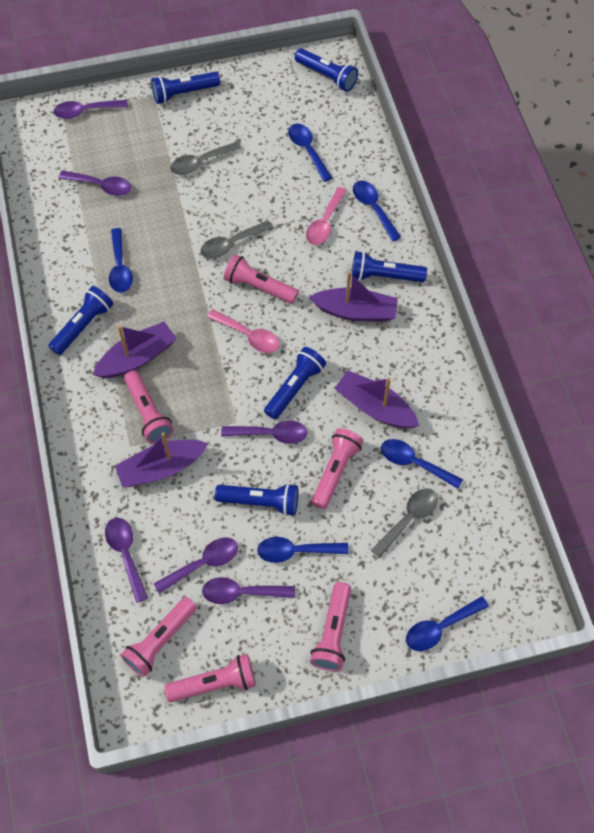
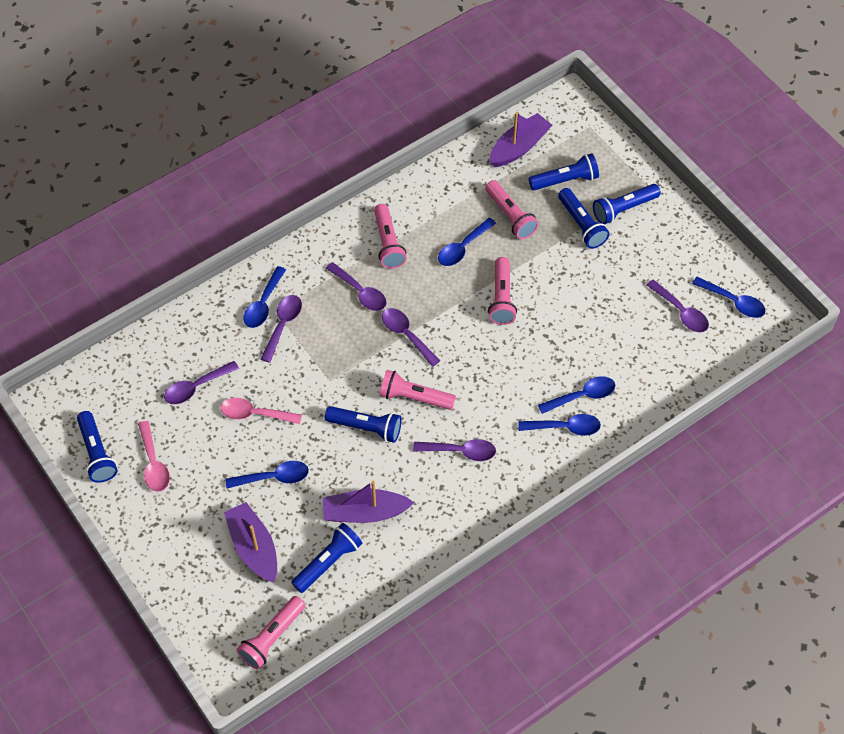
grey spoon: 3 -> 0
pink flashlight: 6 -> 5
purple boat: 4 -> 3

